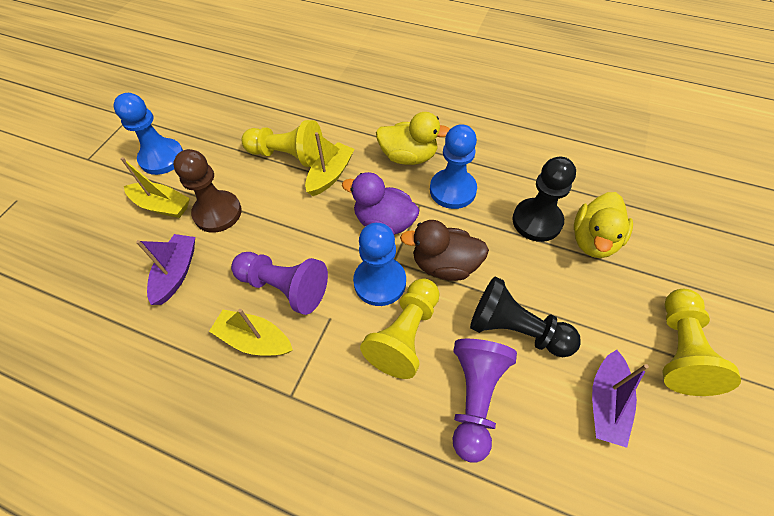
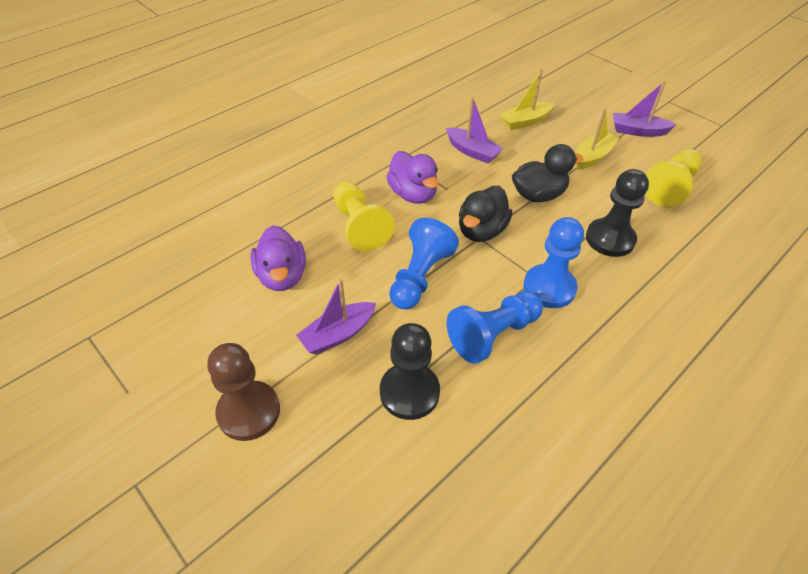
black duck: 0 -> 2
brown duck: 1 -> 0
purple boat: 2 -> 3
purple duck: 1 -> 2
purple pawn: 2 -> 0
yellow boat: 3 -> 2
yellow duck: 2 -> 0
yellow pawn: 3 -> 2

